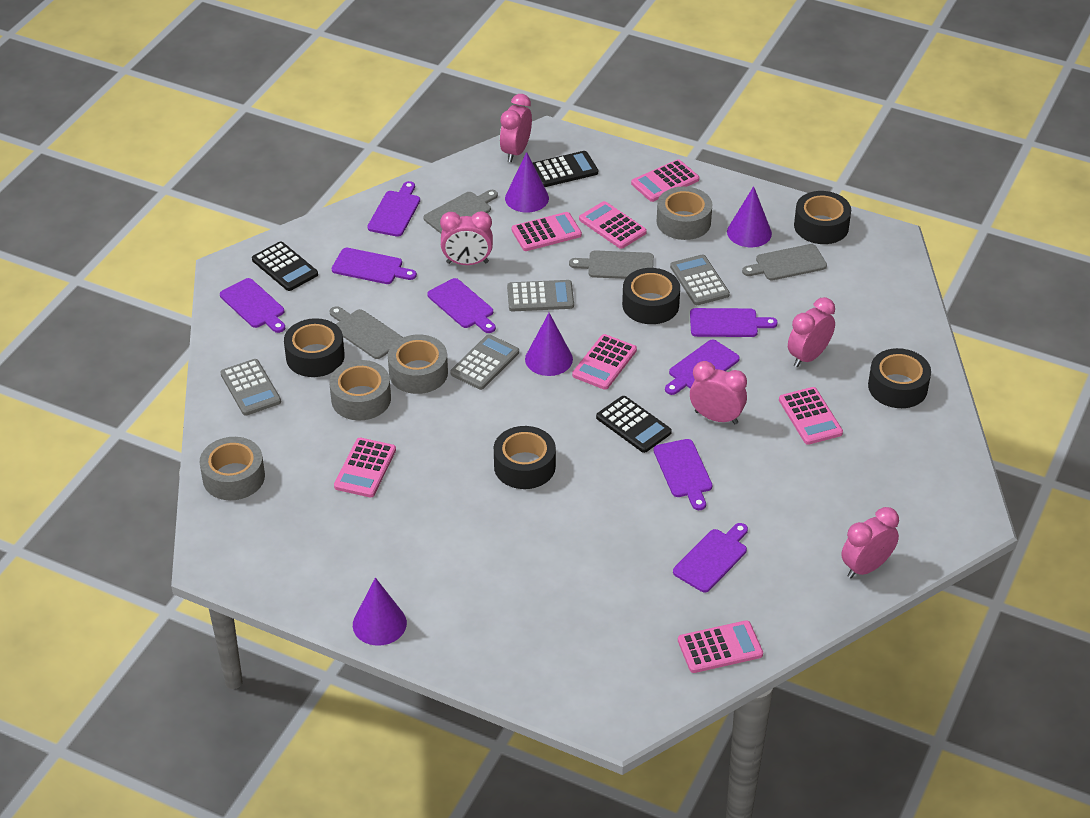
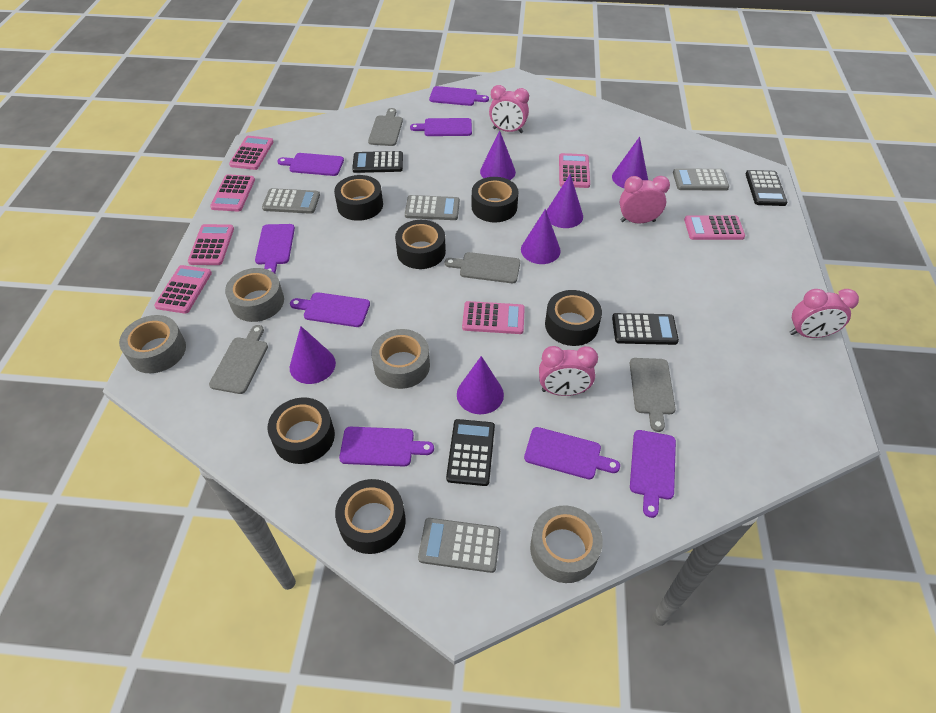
black calculator: 3 -> 4
black tape: 5 -> 6
pink clock: 5 -> 4
purple cone: 4 -> 6

